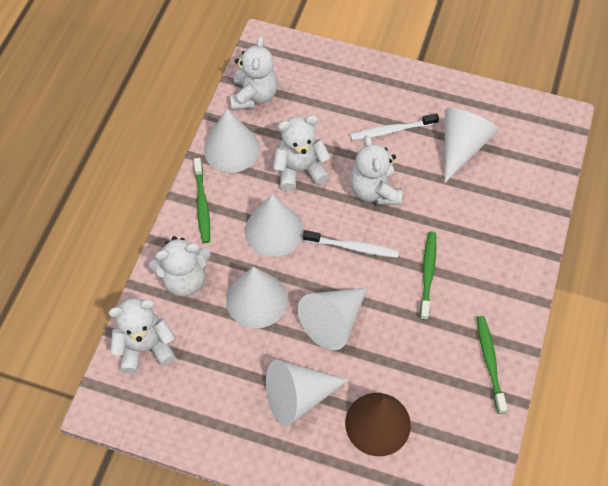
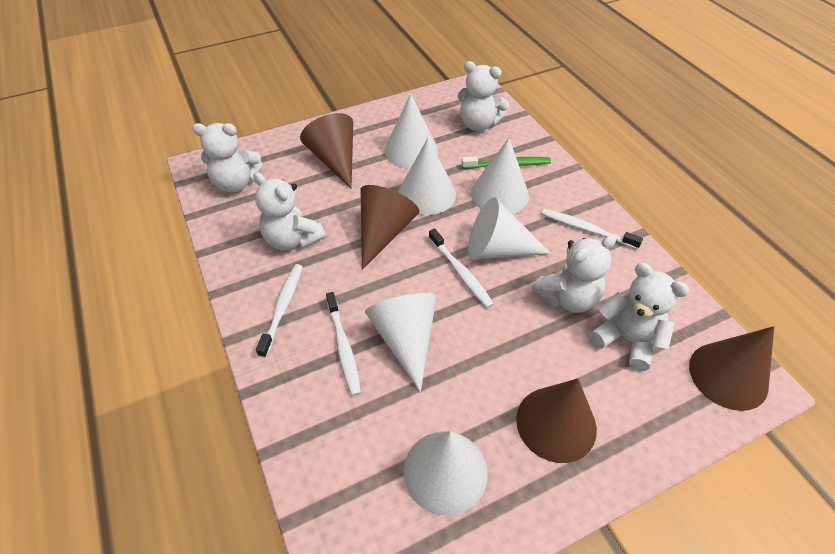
brown cone: 1 -> 4
green toothbrush: 3 -> 1
white toothbrush: 2 -> 4

